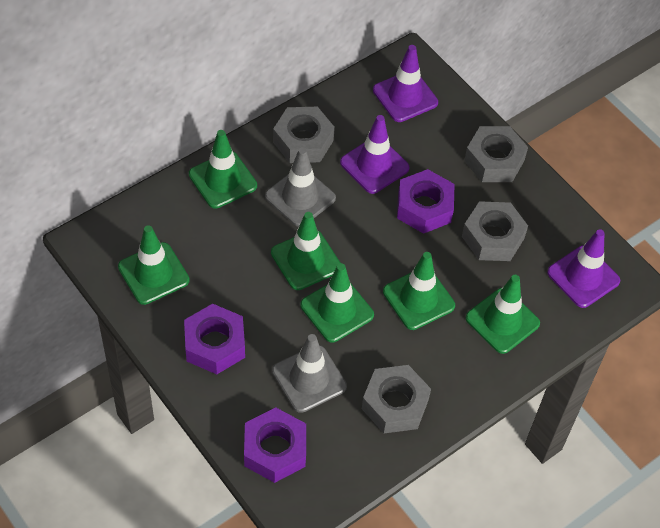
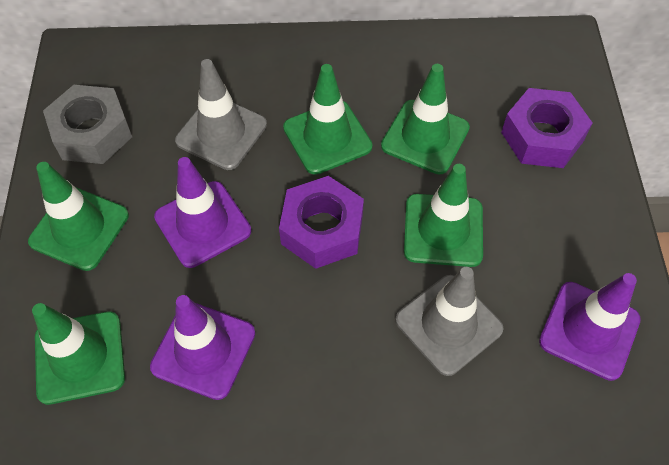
green traffic cone: 6 -> 5
grey nut: 4 -> 1
purple nut: 3 -> 2

